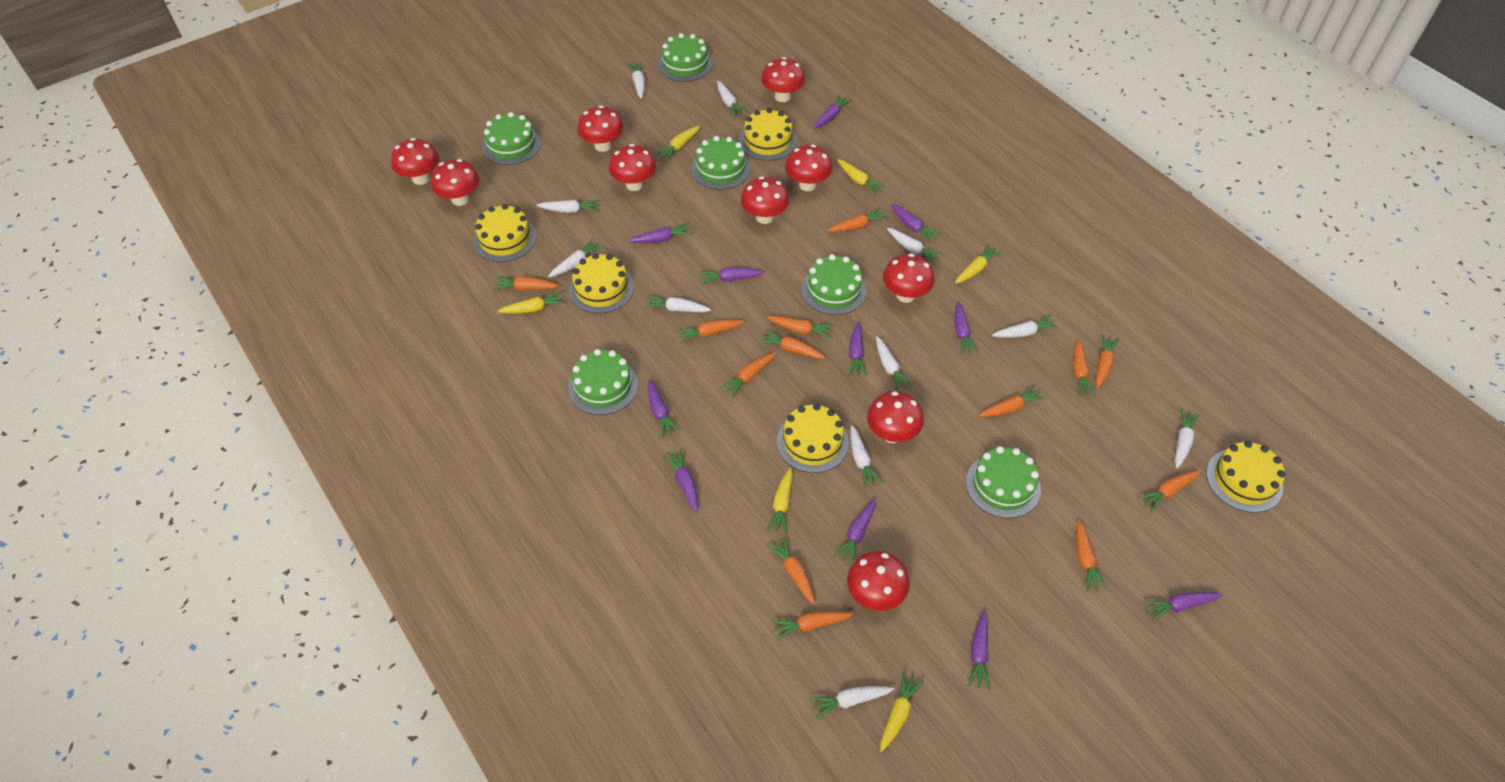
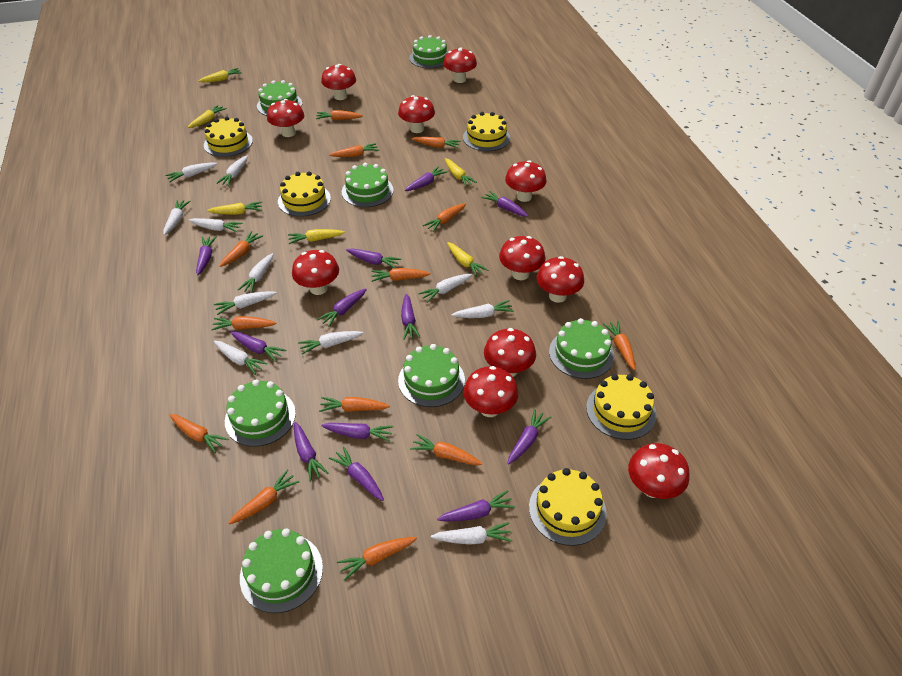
green cake: 6 -> 7
purple carrot: 11 -> 12
red mushroom: 10 -> 11

